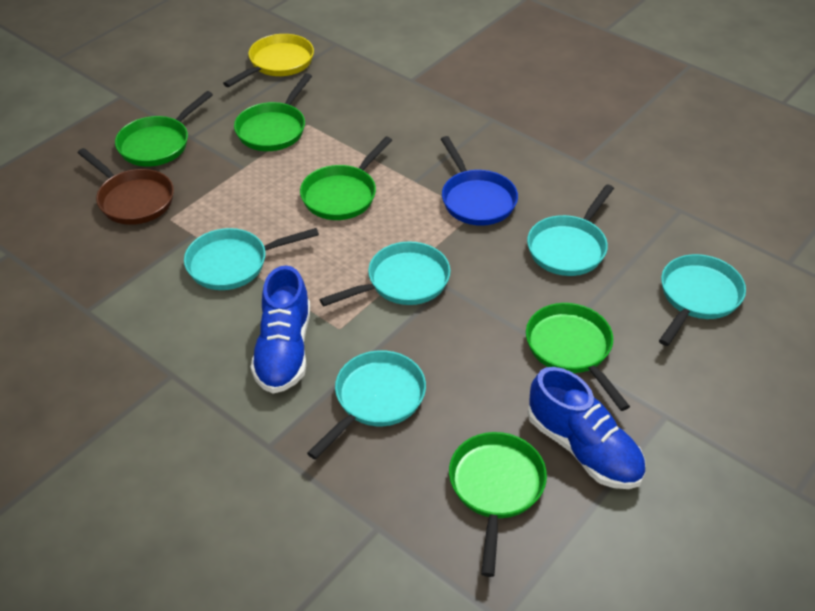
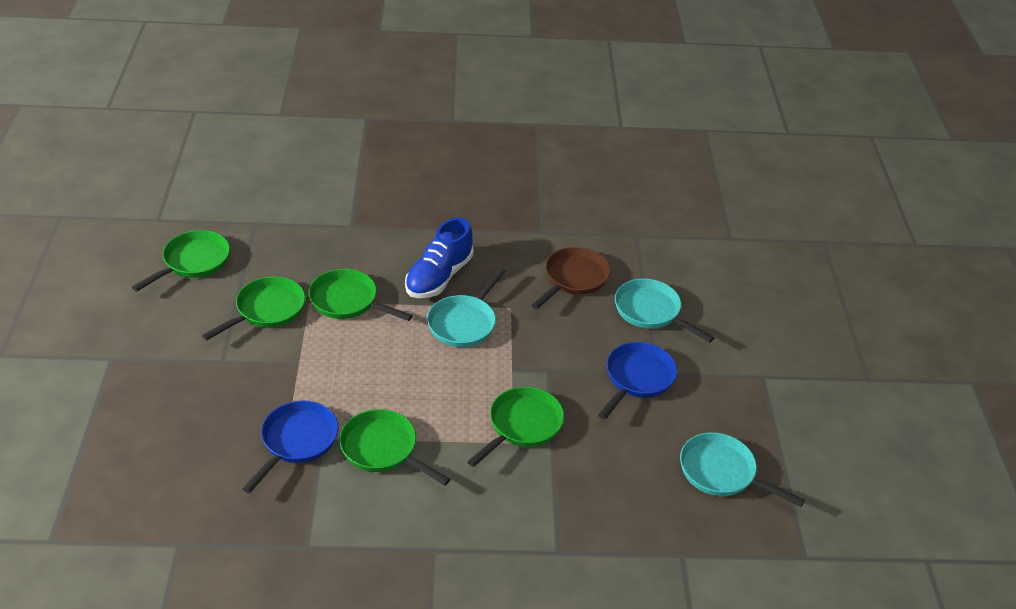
blue pan: 1 -> 2
blue shoe: 2 -> 1
turquoise pan: 5 -> 3
yellow pan: 1 -> 0

